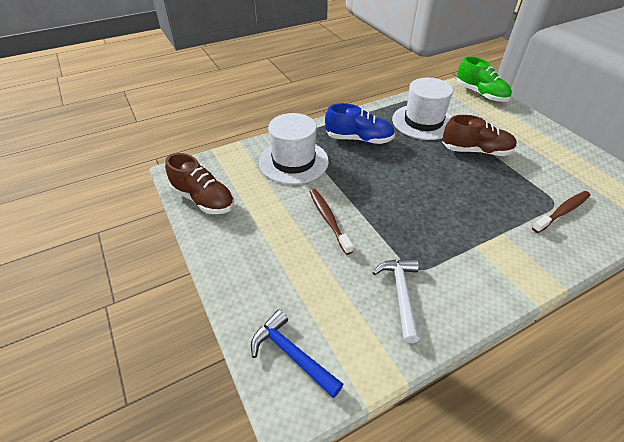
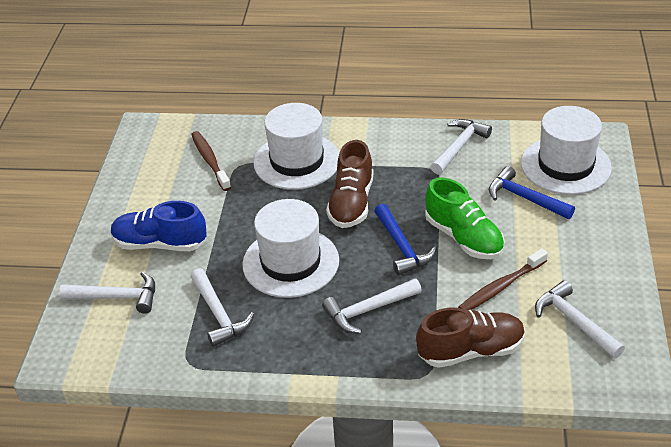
blue hammer: 1 -> 2
white hammer: 1 -> 5
white hat: 2 -> 3

